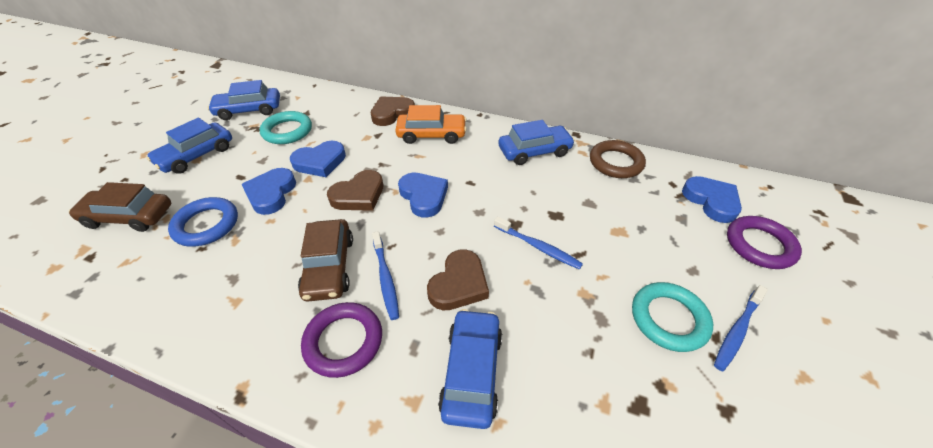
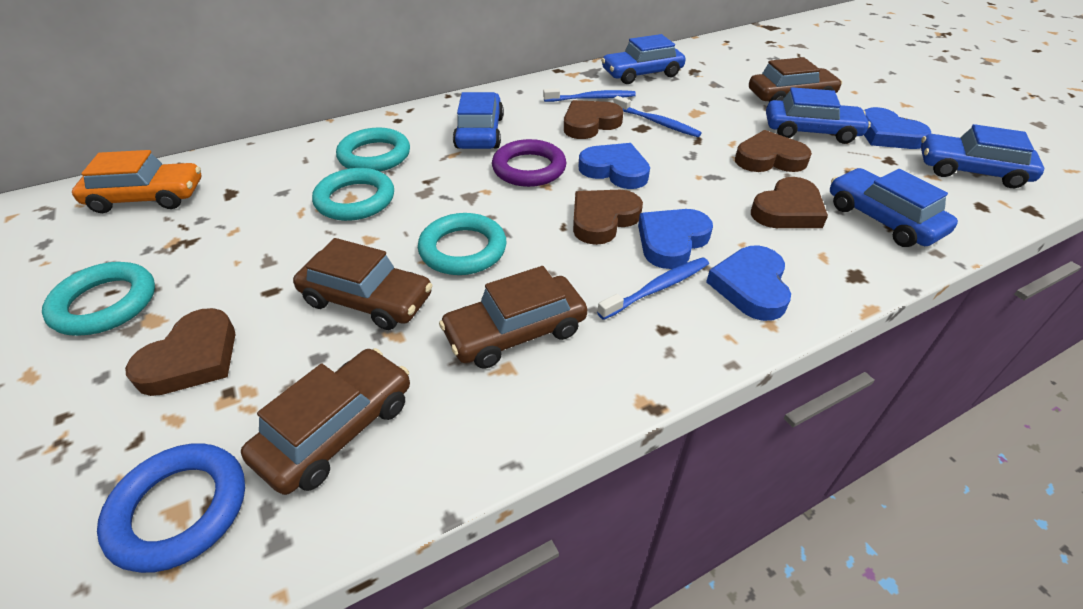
blue car: 4 -> 5
brown car: 2 -> 4
brown heart: 3 -> 5
brown ring: 1 -> 0
purple ring: 2 -> 1
turquoise ring: 2 -> 4

